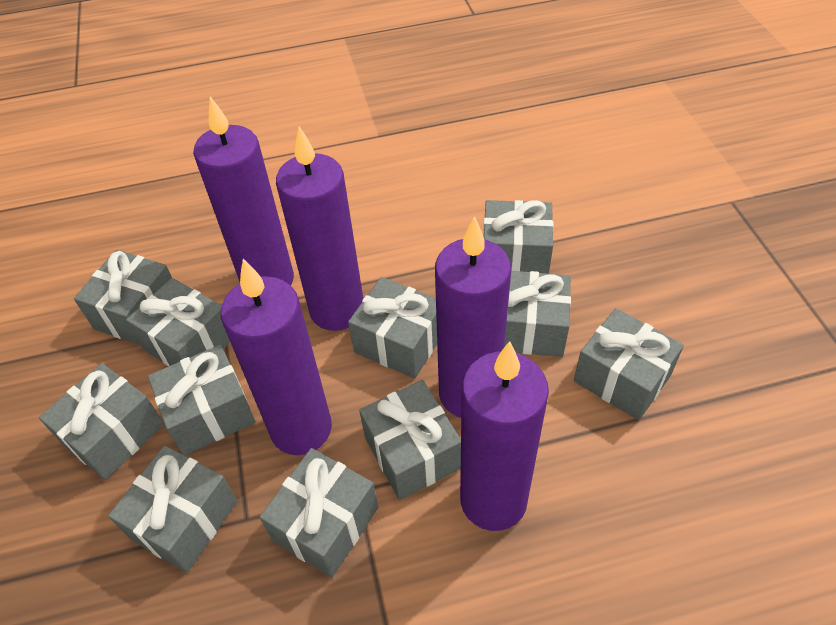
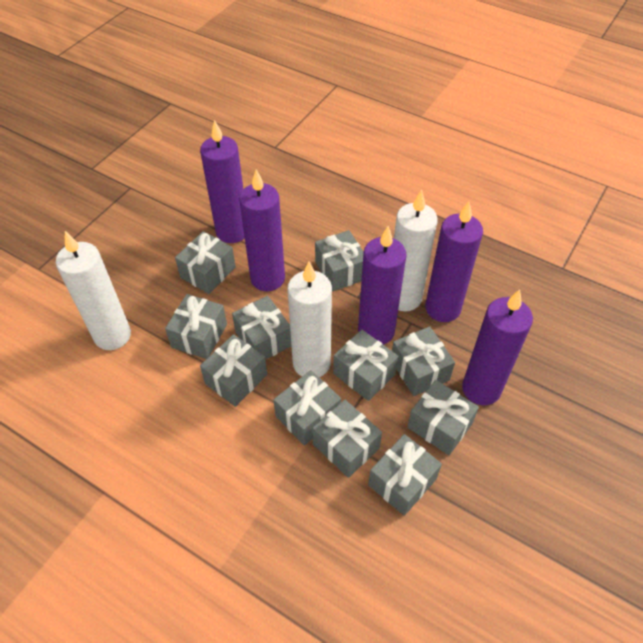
white candle: 0 -> 3

